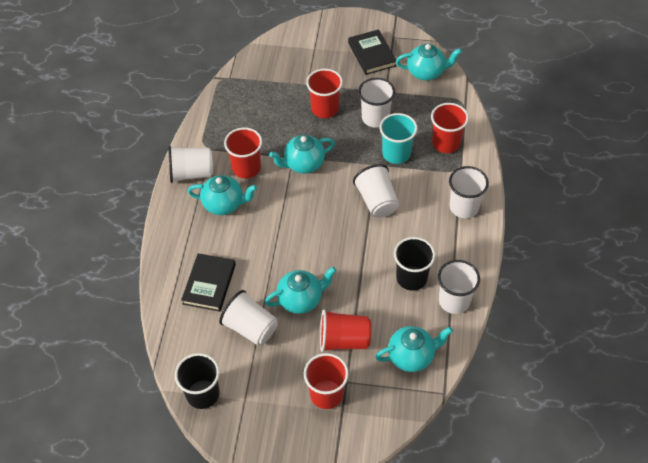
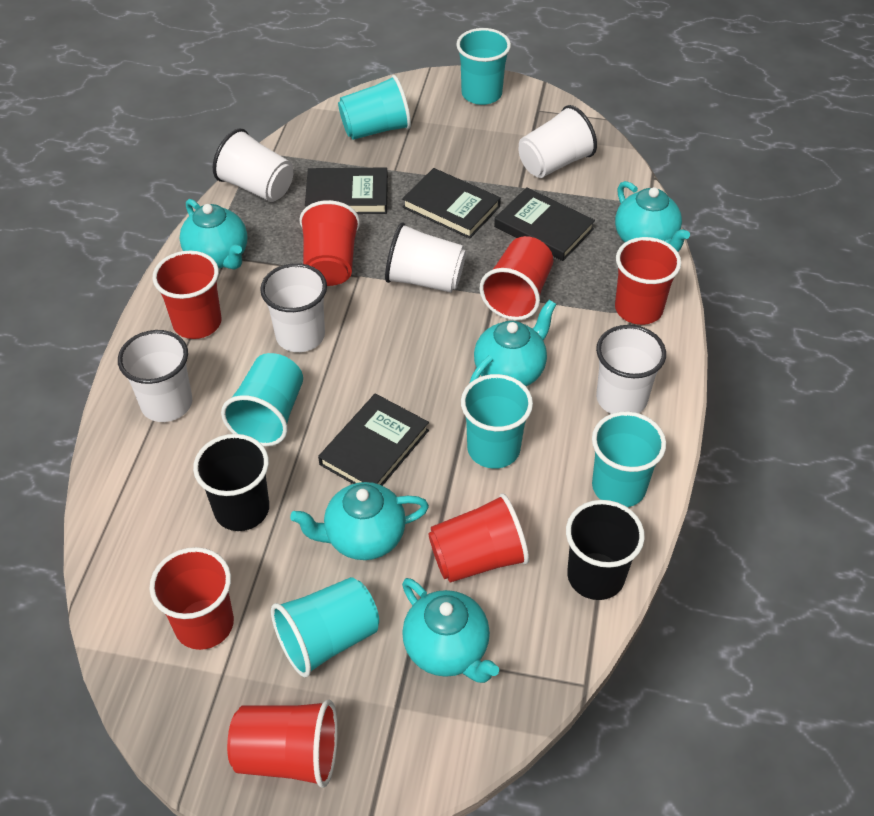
black book: 2 -> 4
red cup: 5 -> 7
turquoise cup: 1 -> 6

